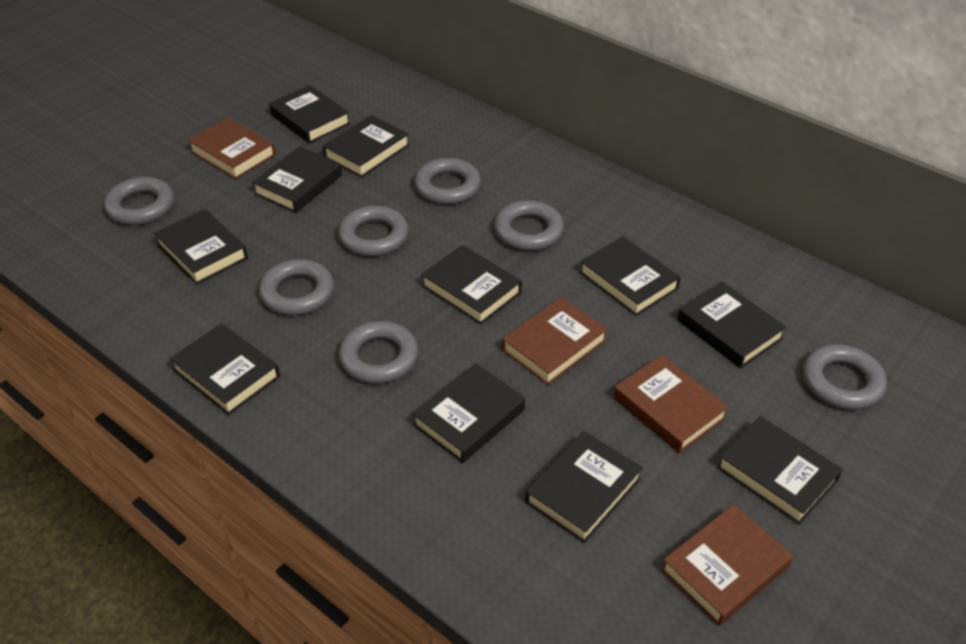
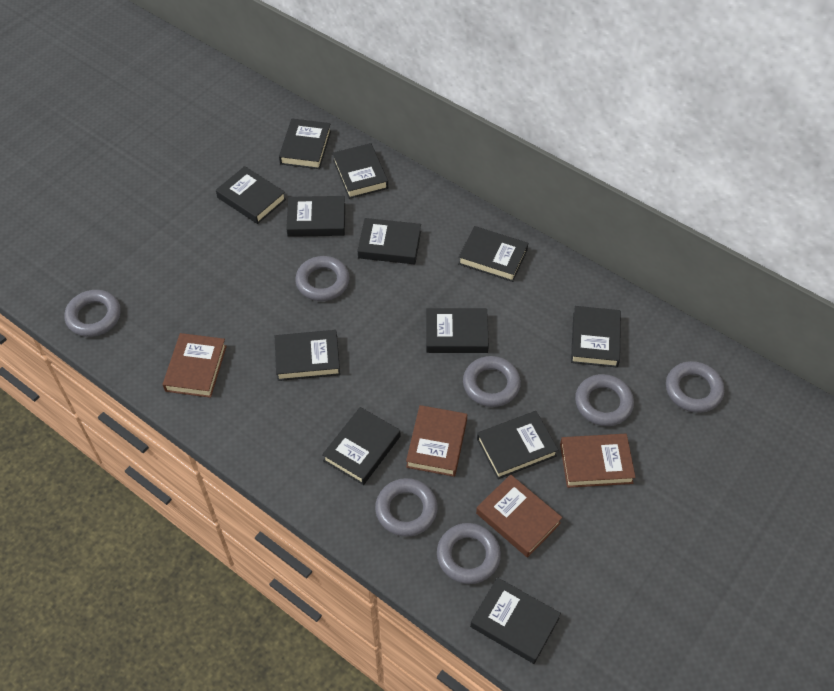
black book: 11 -> 12

